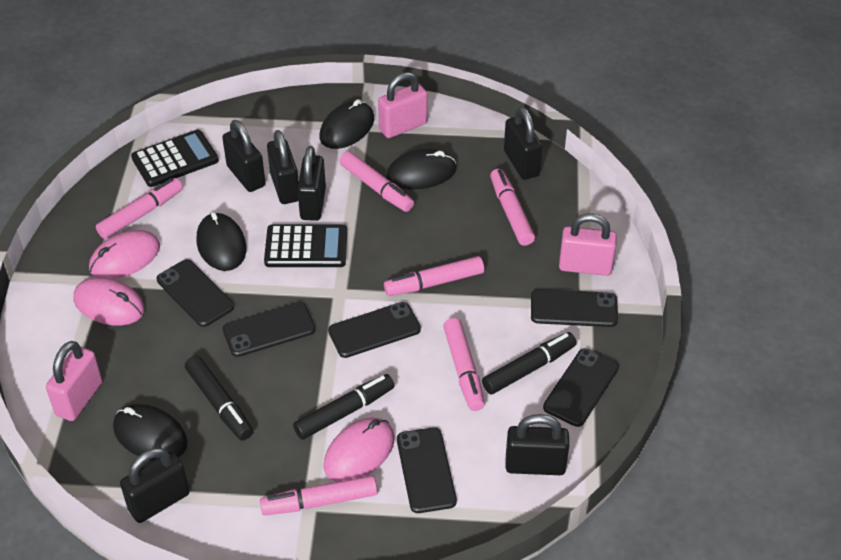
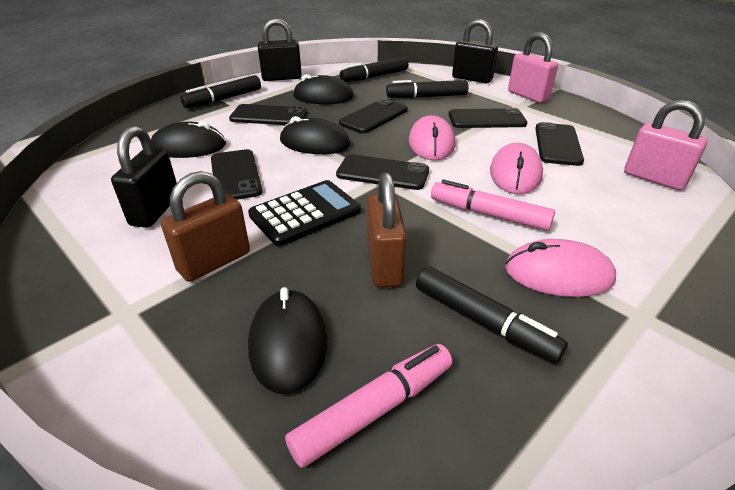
black calculator: 2 -> 1
black marker: 3 -> 4
black padlock: 6 -> 3
brown padlock: 0 -> 2
pink marker: 6 -> 2
pink padlock: 3 -> 2

